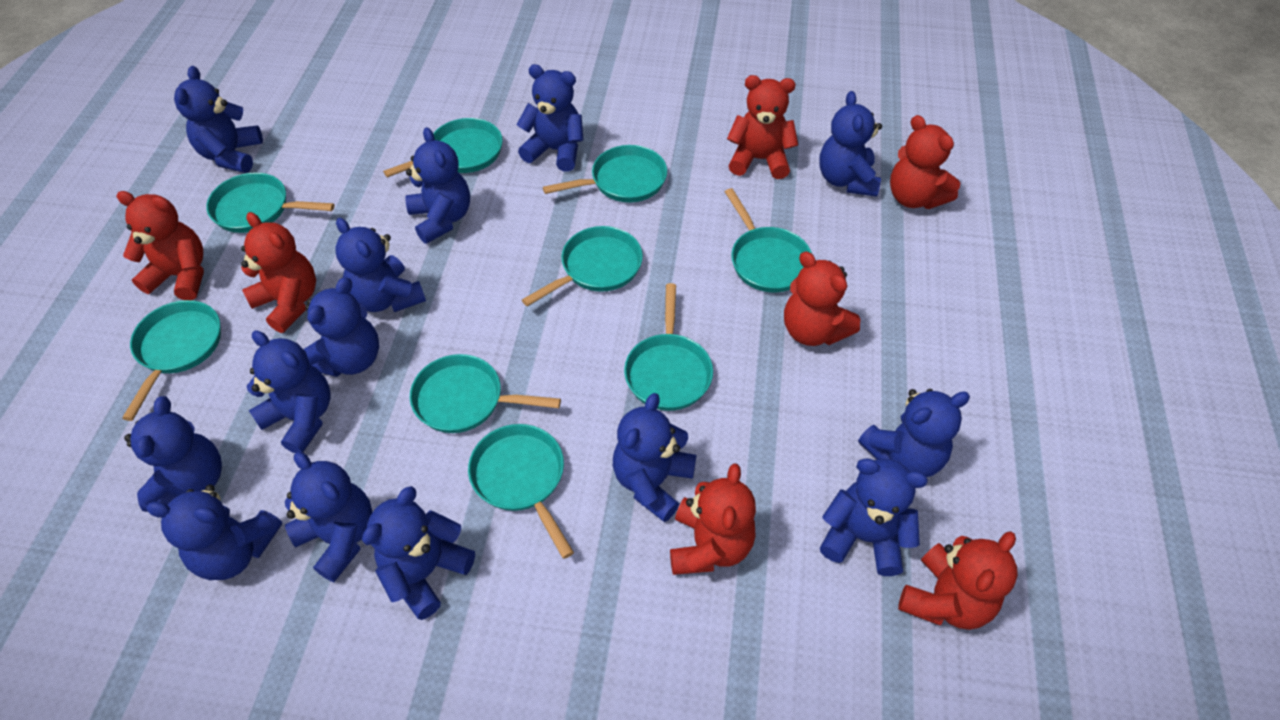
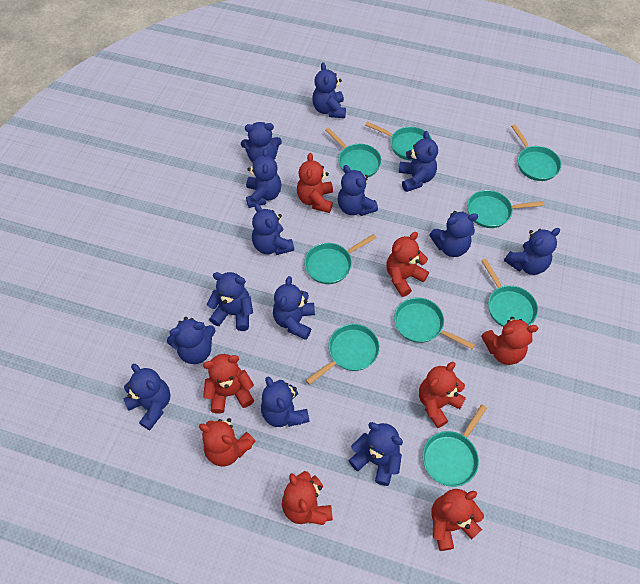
red teddy bear: 7 -> 8

